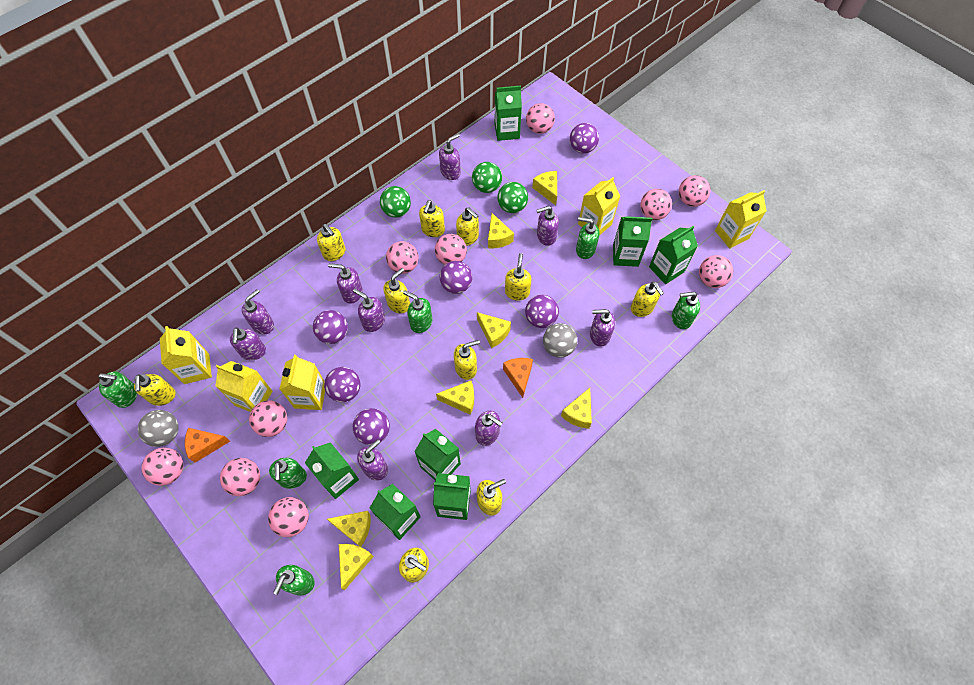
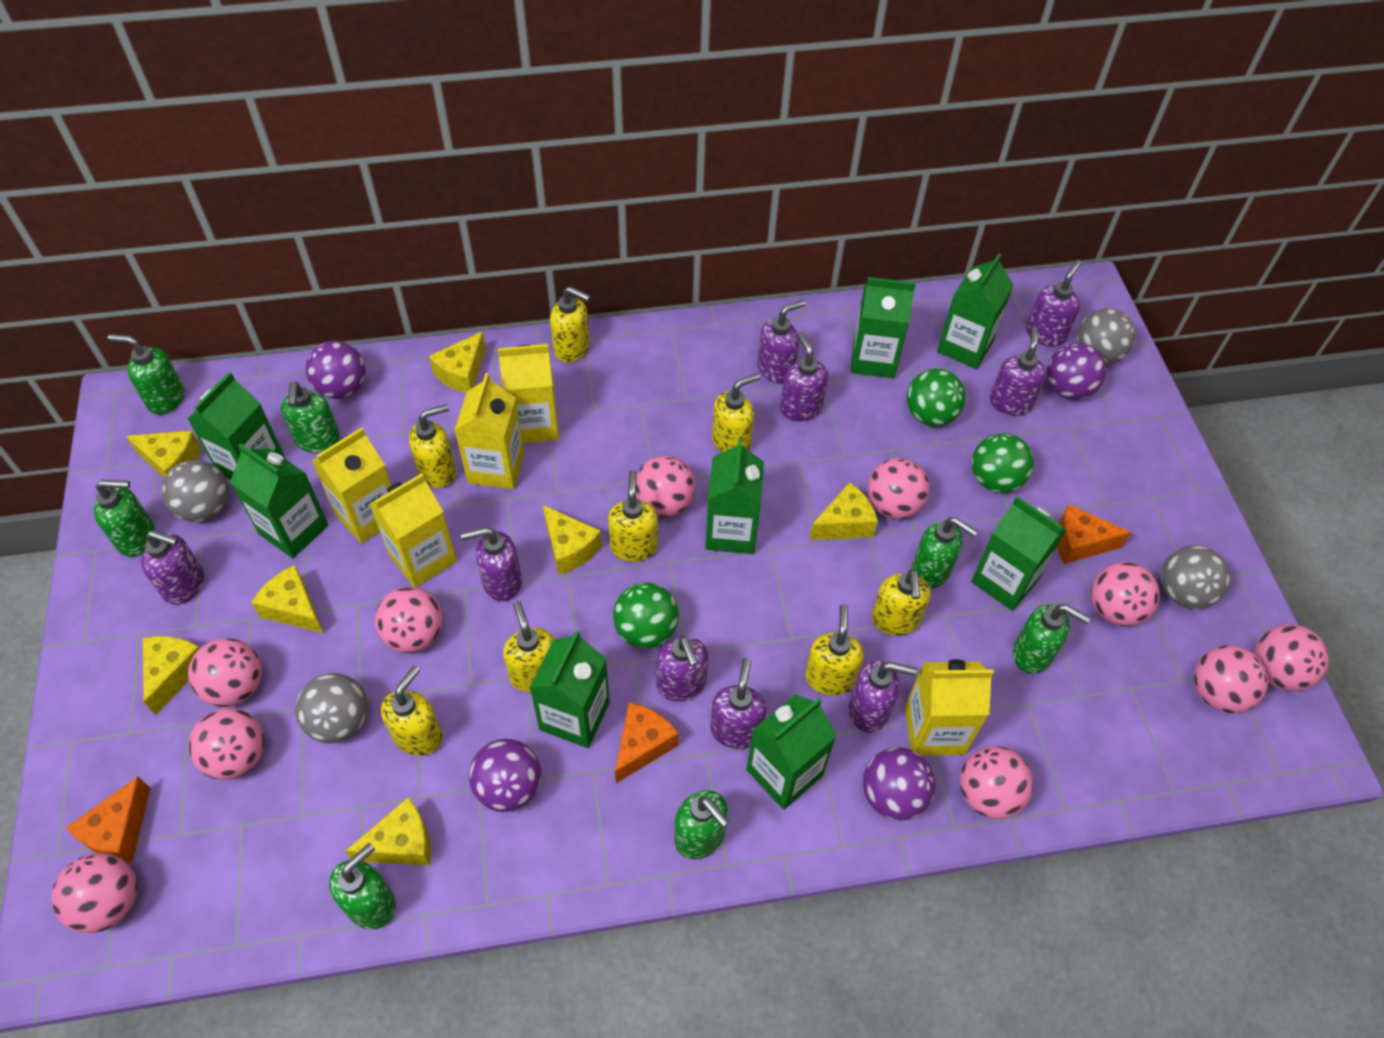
green carton: 7 -> 8
green soap dispenser: 6 -> 7
grey ball: 2 -> 4
orange cheese: 2 -> 3
purple ball: 6 -> 4
yellow soap dispenser: 10 -> 8

